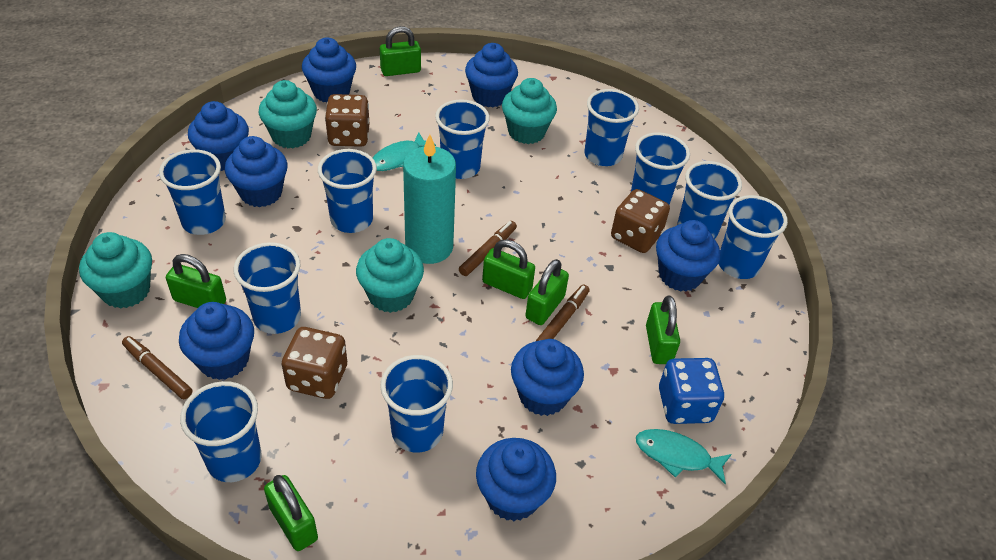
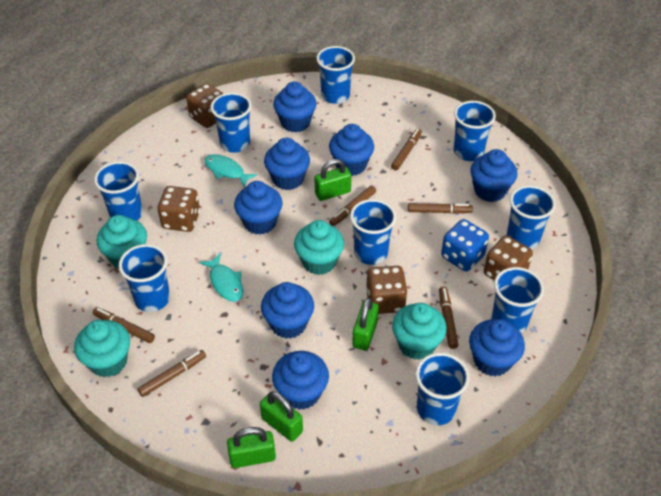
blue cup: 10 -> 9
brown dice: 3 -> 4
brown marker: 3 -> 6
green padlock: 6 -> 4
turquoise candle: 1 -> 0

